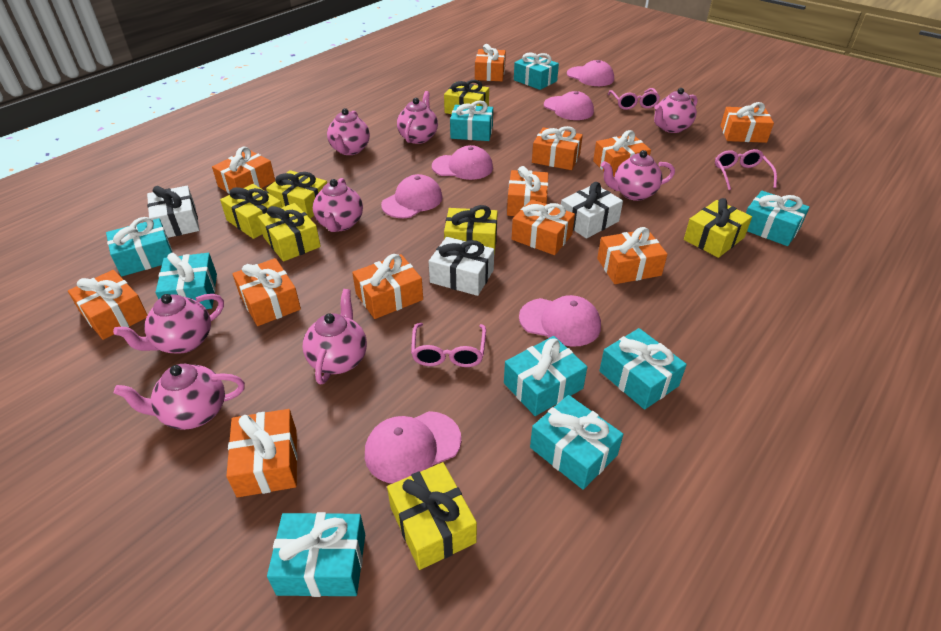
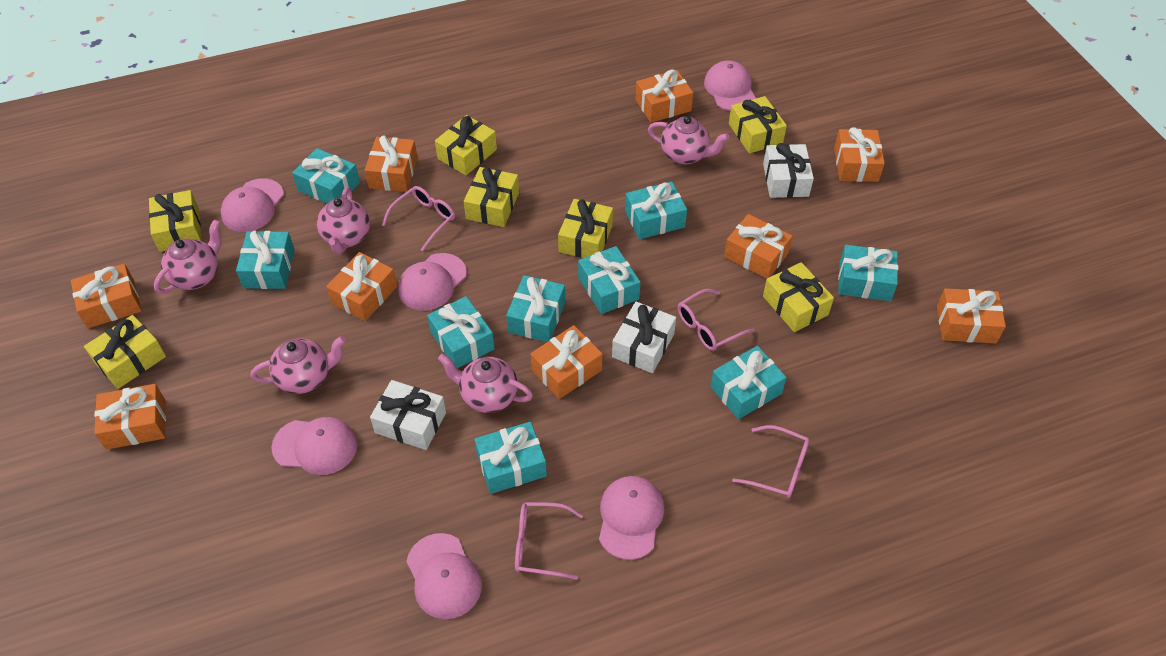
orange gift: 12 -> 9
pink glasses: 3 -> 4
pink teapot: 8 -> 5

